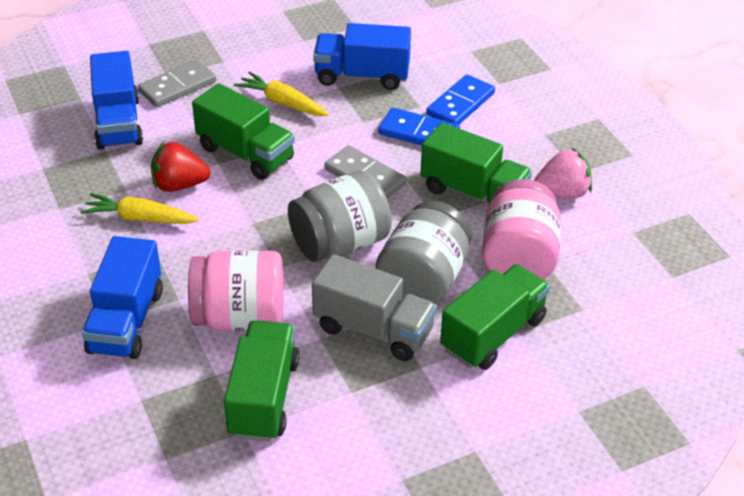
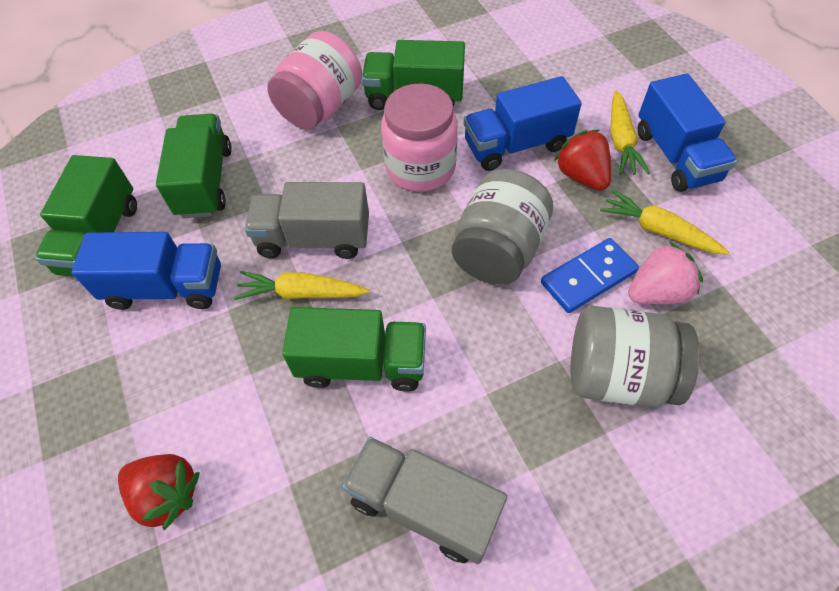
blue domino: 2 -> 1
grey domino: 2 -> 0
grey truck: 1 -> 2
red strawberry: 1 -> 2
yellow carrot: 2 -> 3

